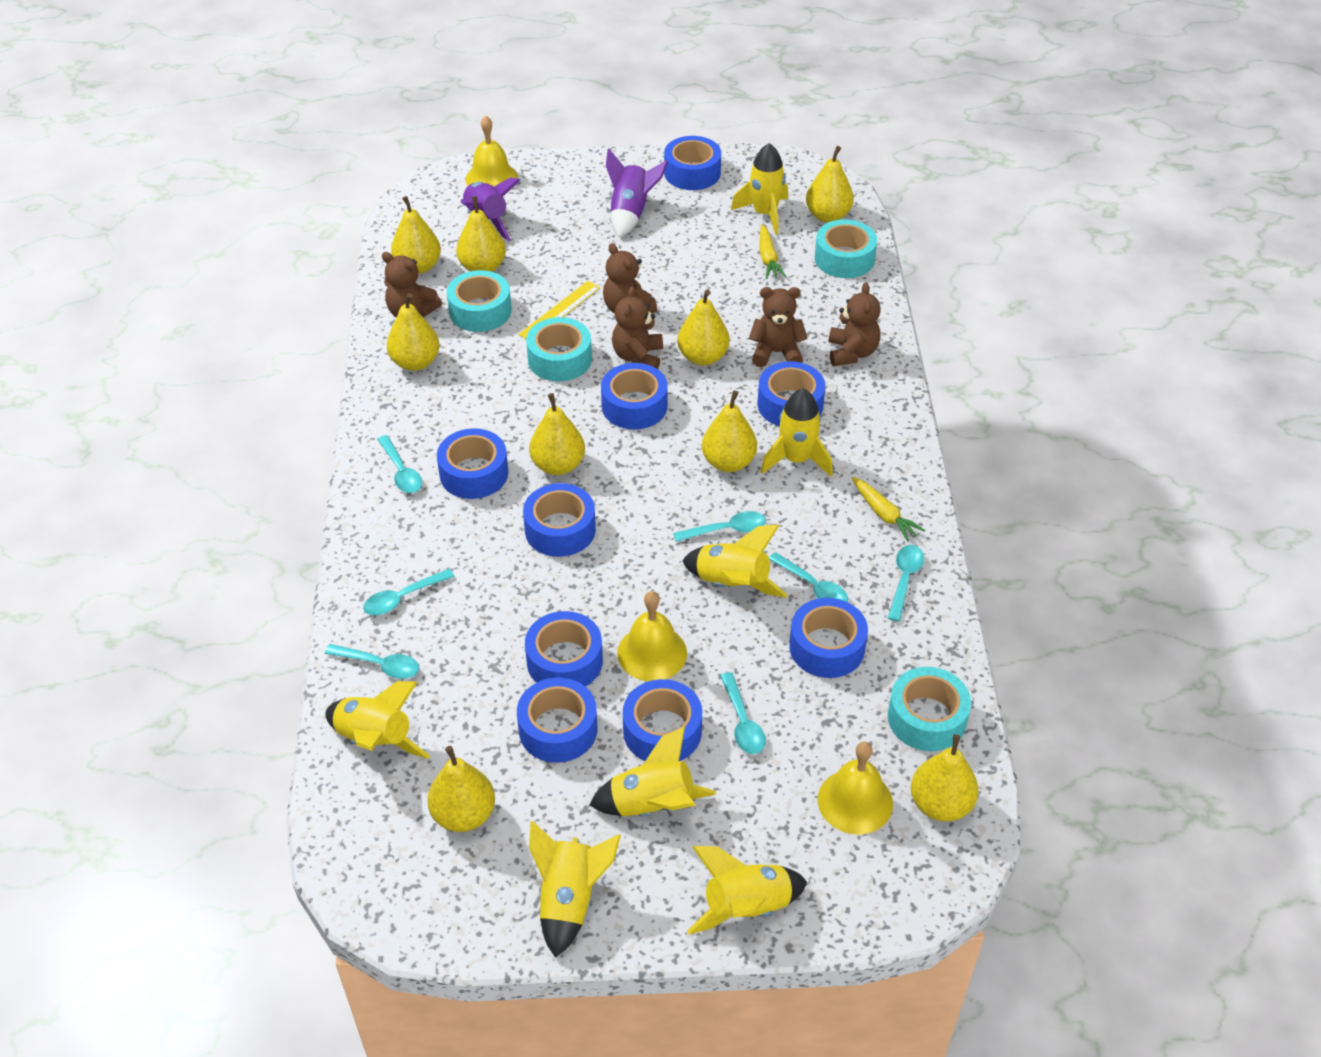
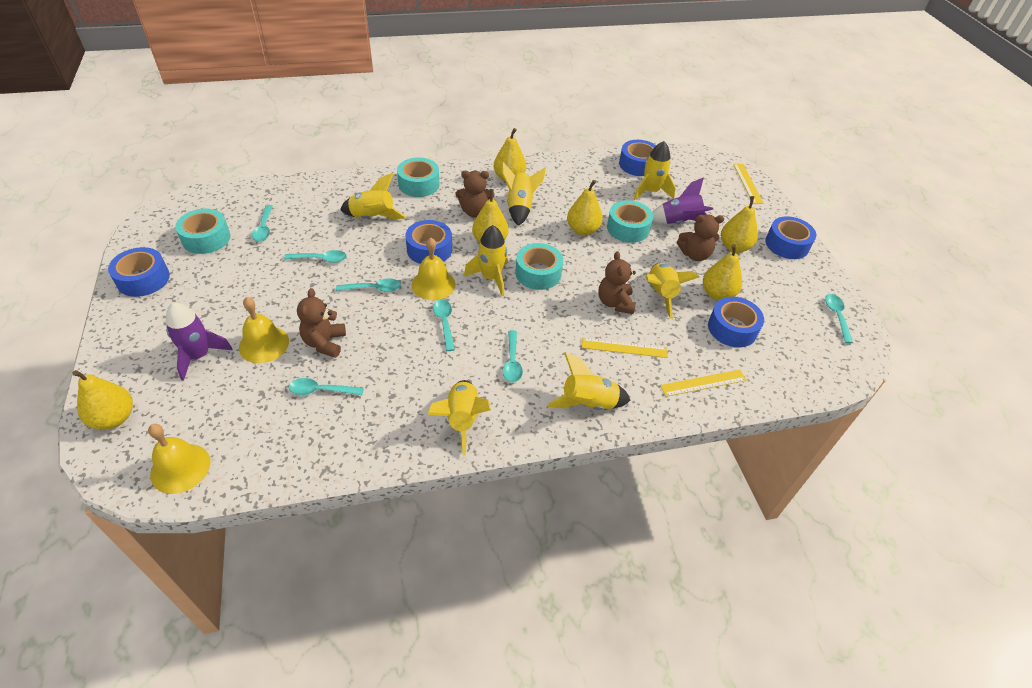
blue tape: 9 -> 5
brown teddy bear: 5 -> 4
yellow carrot: 2 -> 0
yellow pear: 9 -> 6
yellow ruler: 1 -> 3

